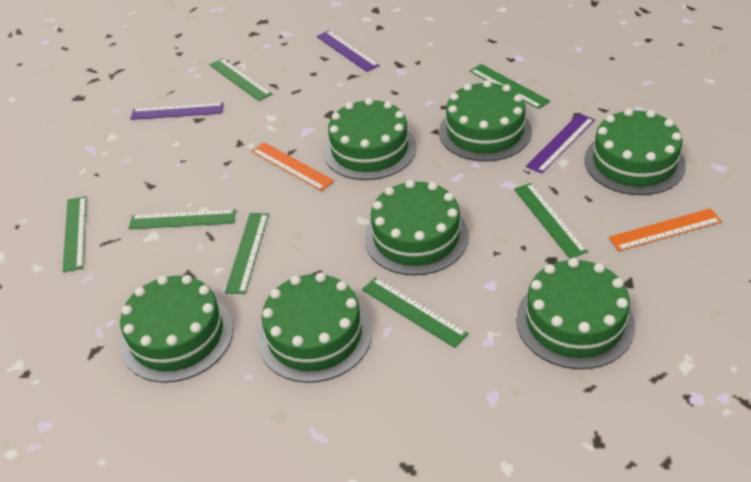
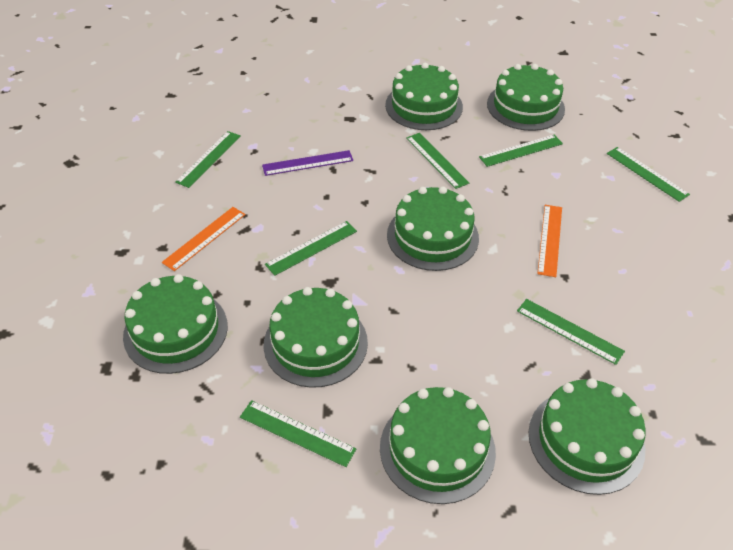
purple ruler: 3 -> 1

